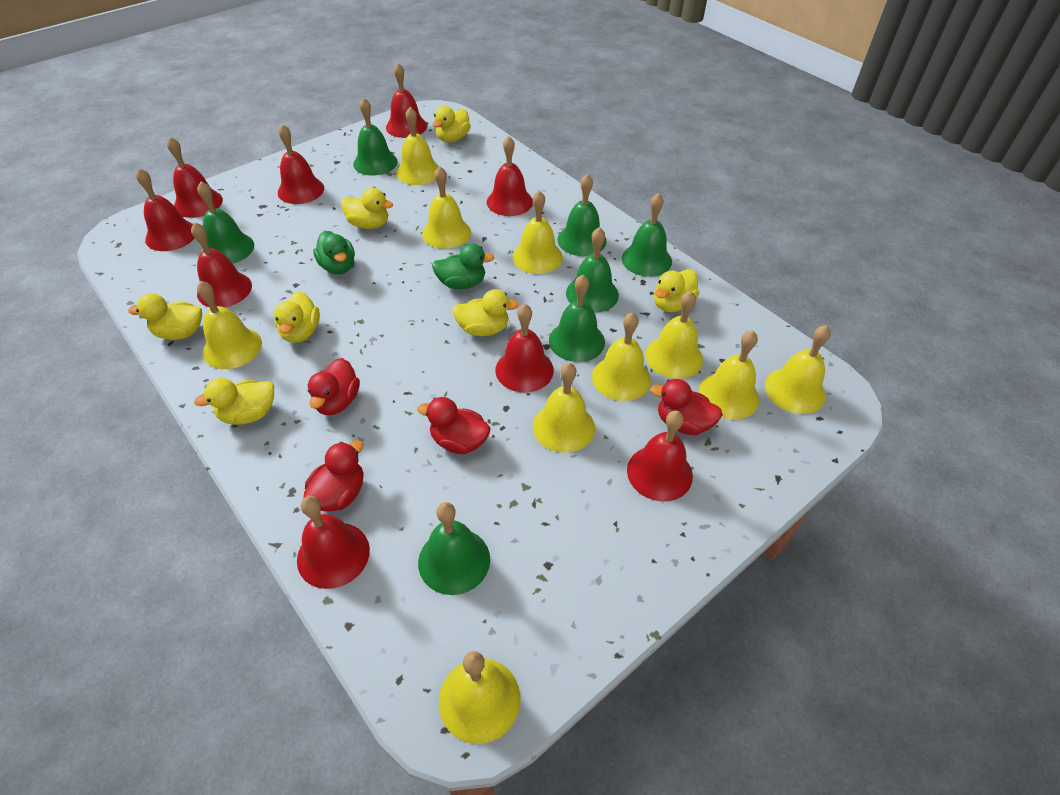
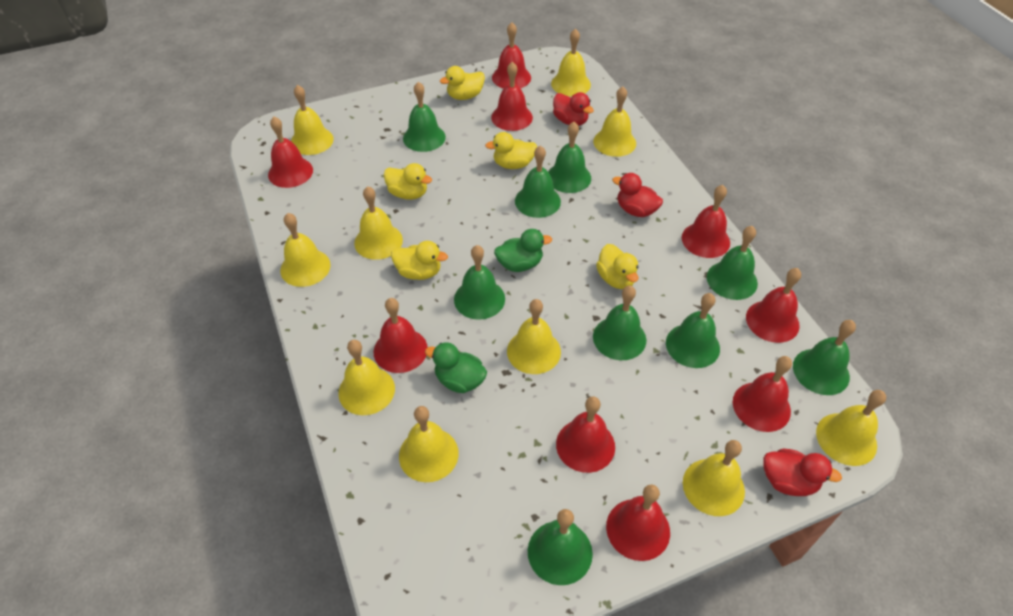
green bell: 7 -> 9
red duck: 4 -> 3
yellow duck: 7 -> 5

